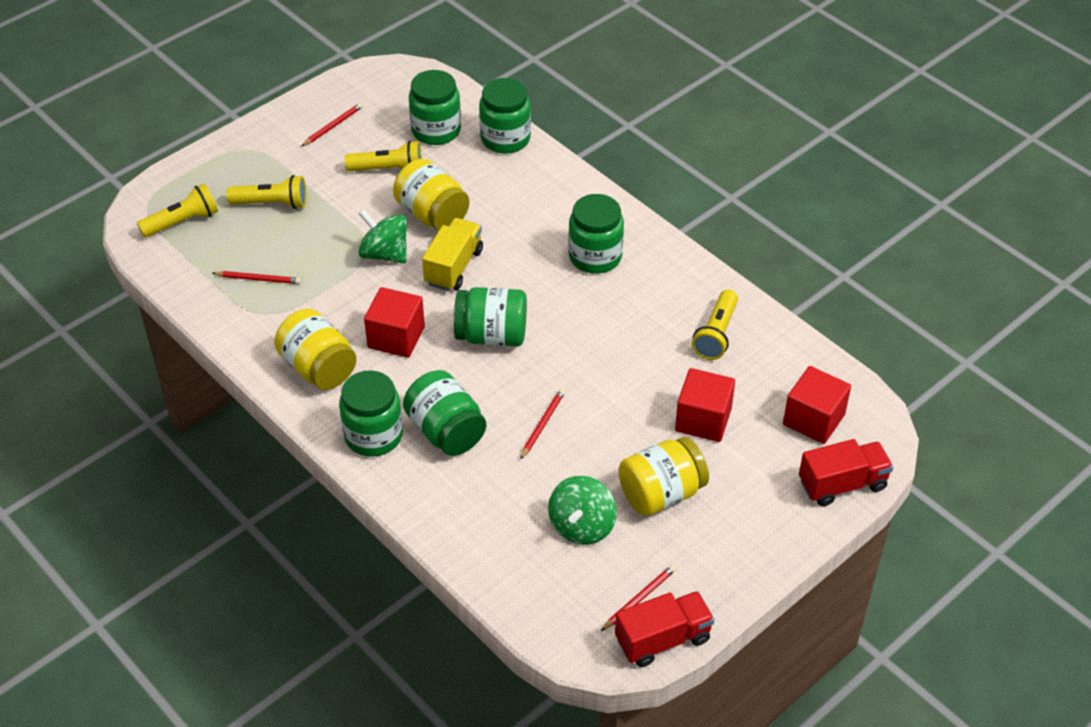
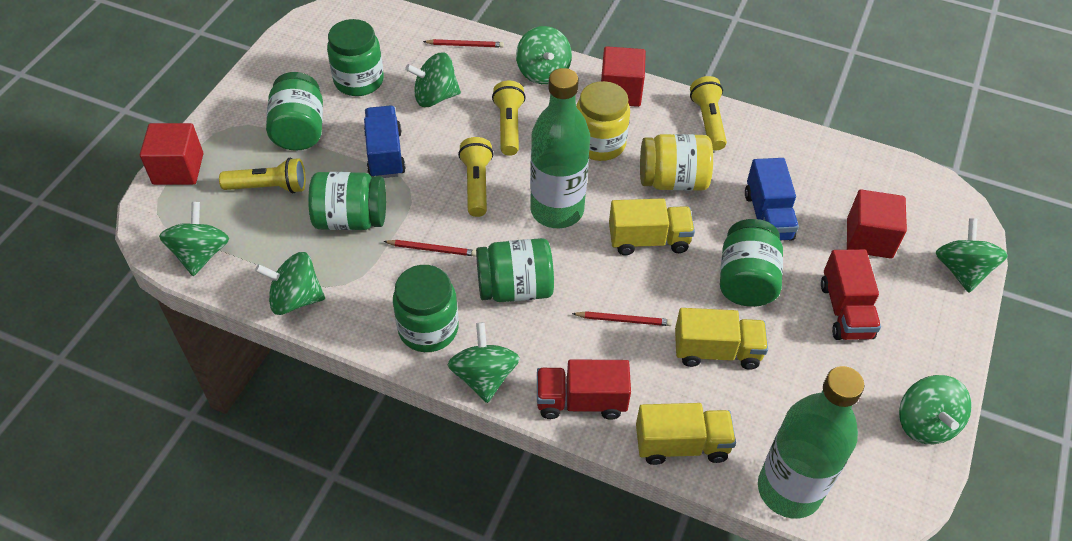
blue truck: 0 -> 2
green bottle: 0 -> 2
green spinning top: 2 -> 7
red pencil: 4 -> 3
yellow jar: 3 -> 2
yellow truck: 1 -> 3

